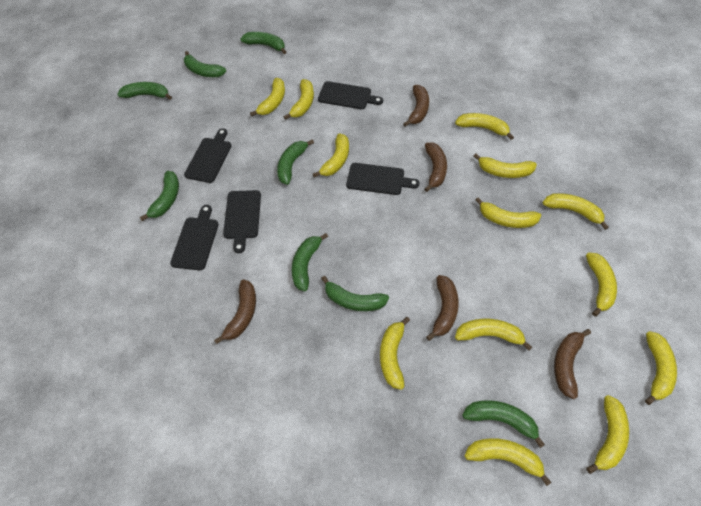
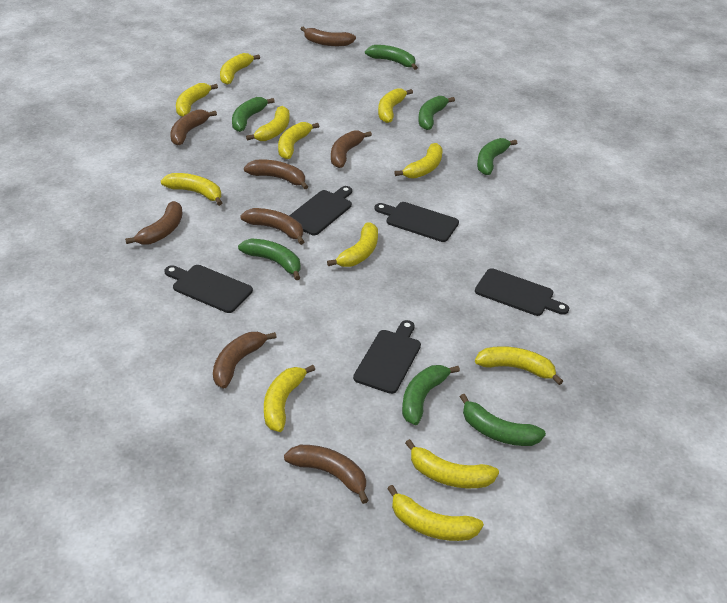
brown banana: 5 -> 8
green banana: 8 -> 7
yellow banana: 13 -> 12

